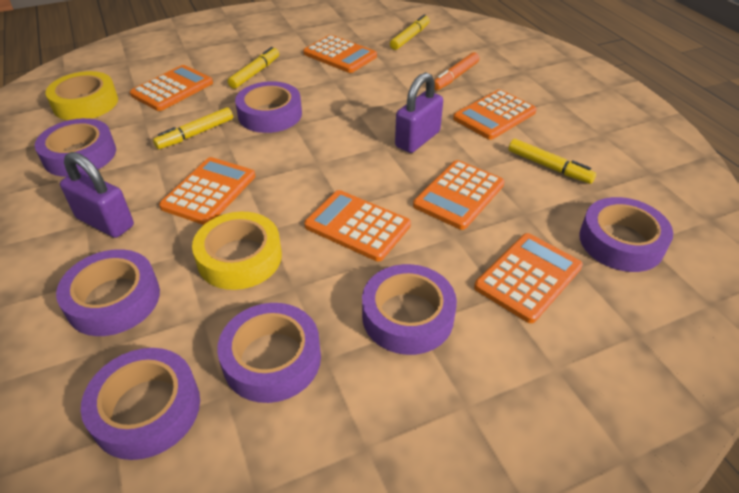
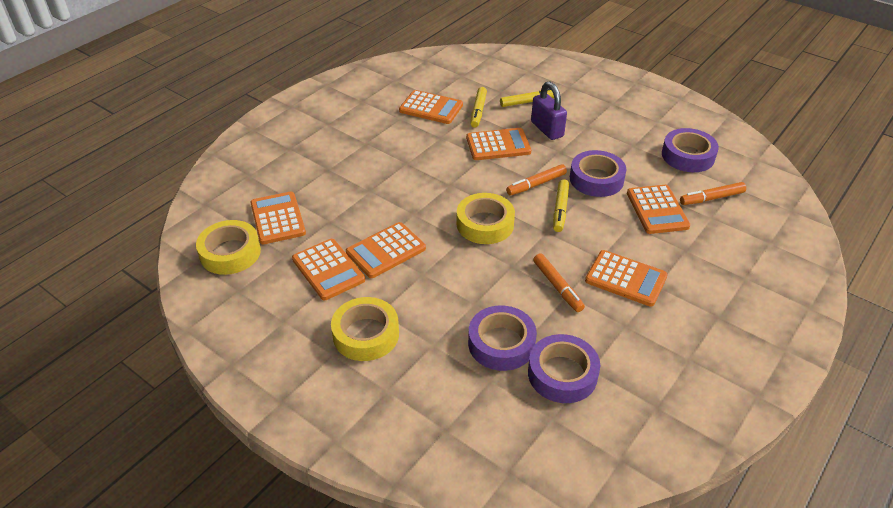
orange marker: 1 -> 3
purple padlock: 2 -> 1
purple tape: 7 -> 4
yellow marker: 4 -> 3
yellow tape: 2 -> 3

